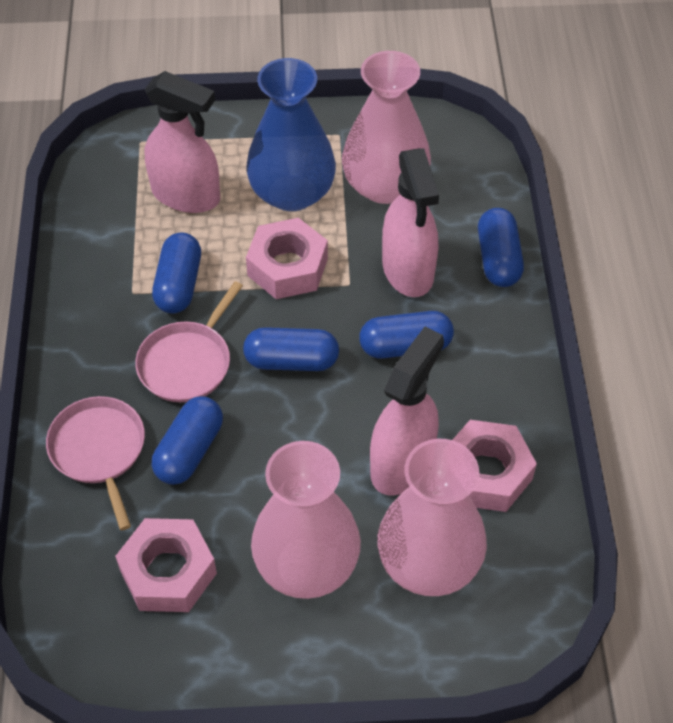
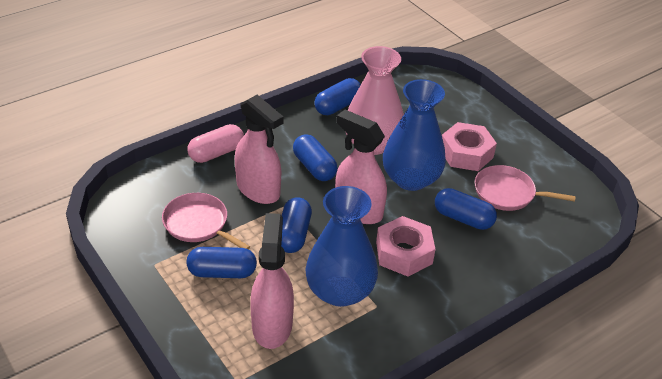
blue vase: 1 -> 2
pink capsule: 0 -> 1
pink nut: 3 -> 2
pink vase: 3 -> 1

